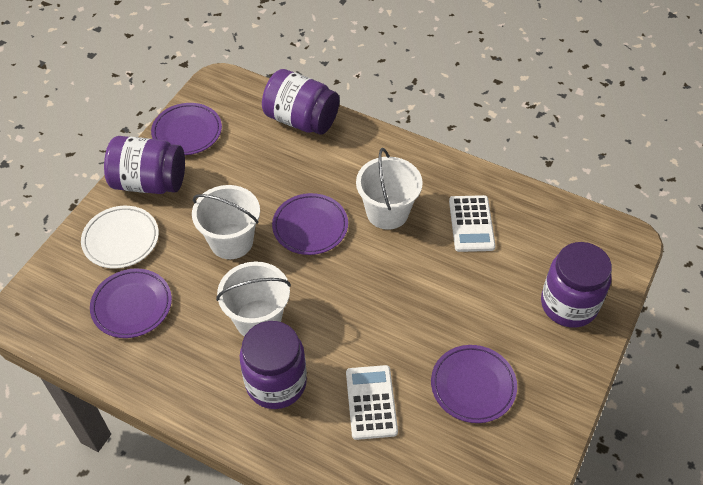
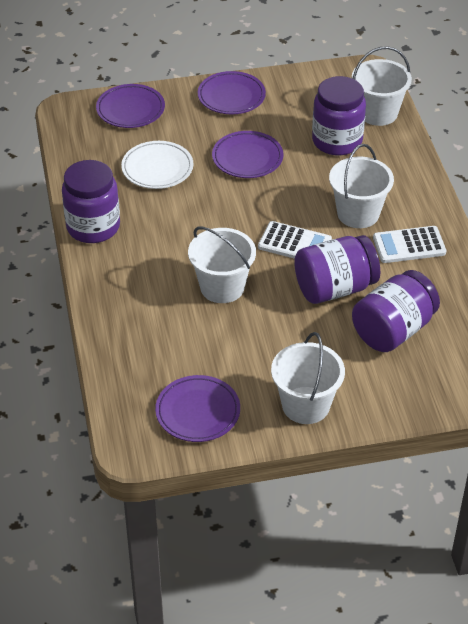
white bucket: 3 -> 4

